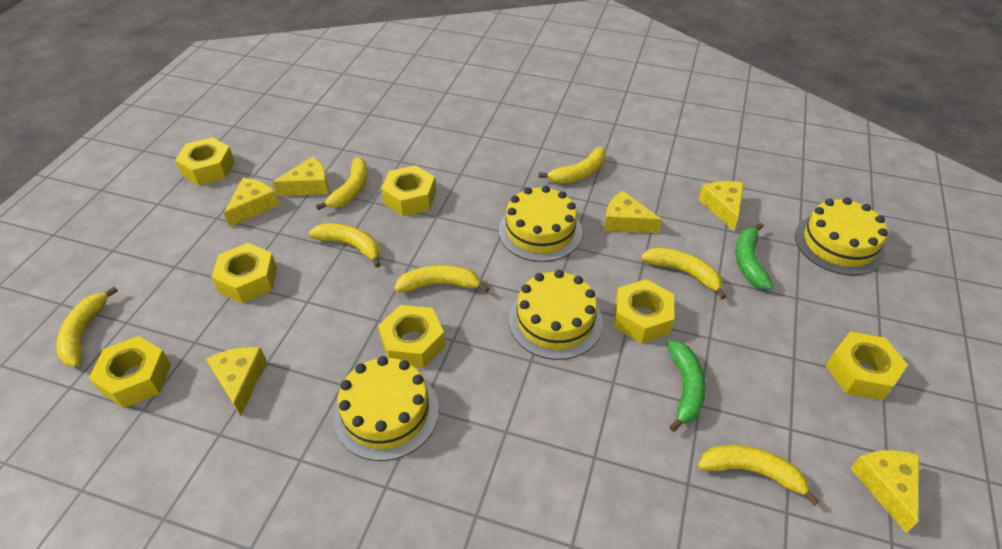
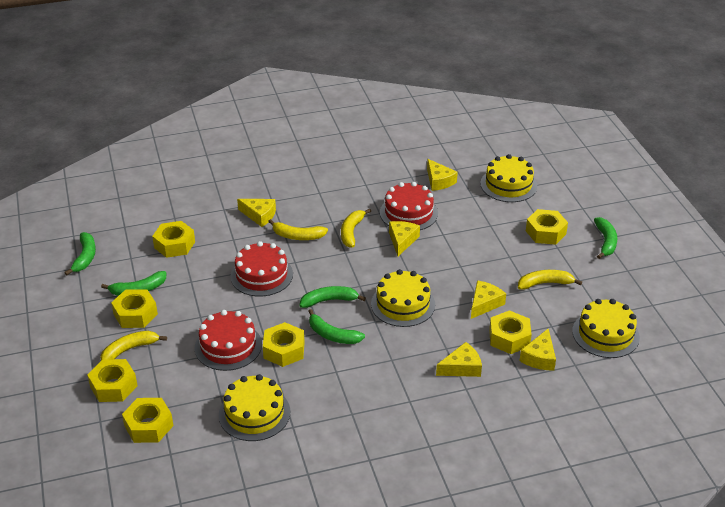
green banana: 2 -> 5
red cake: 0 -> 3
yellow banana: 7 -> 4

